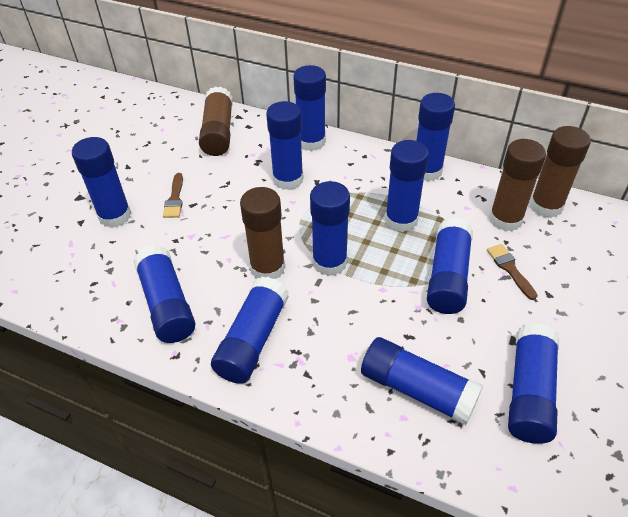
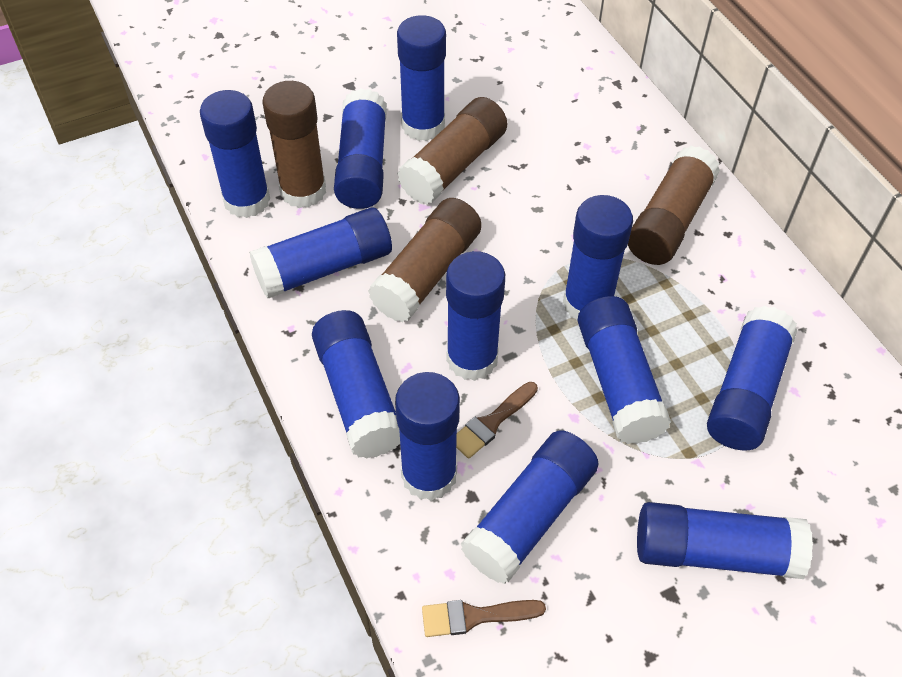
blue glue stick: 11 -> 12

